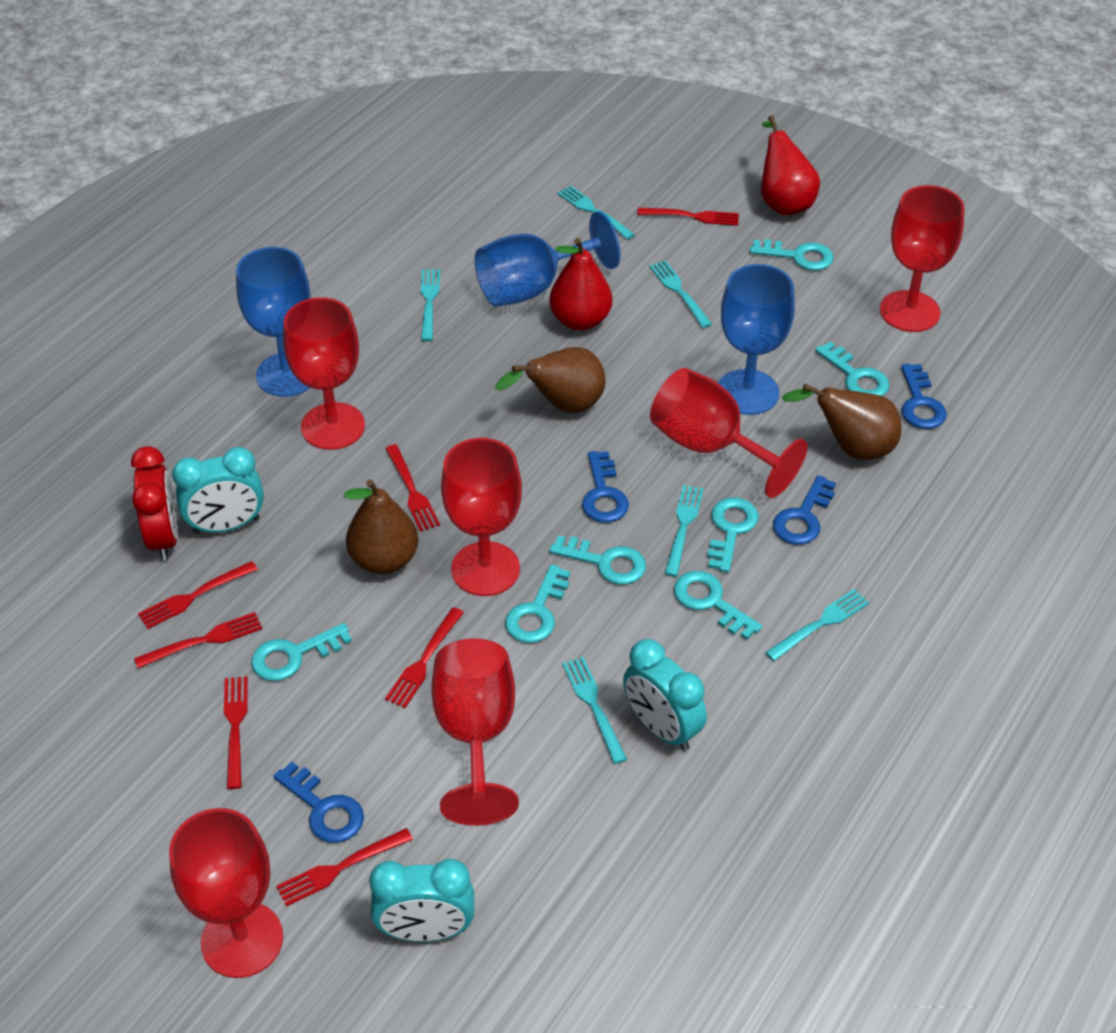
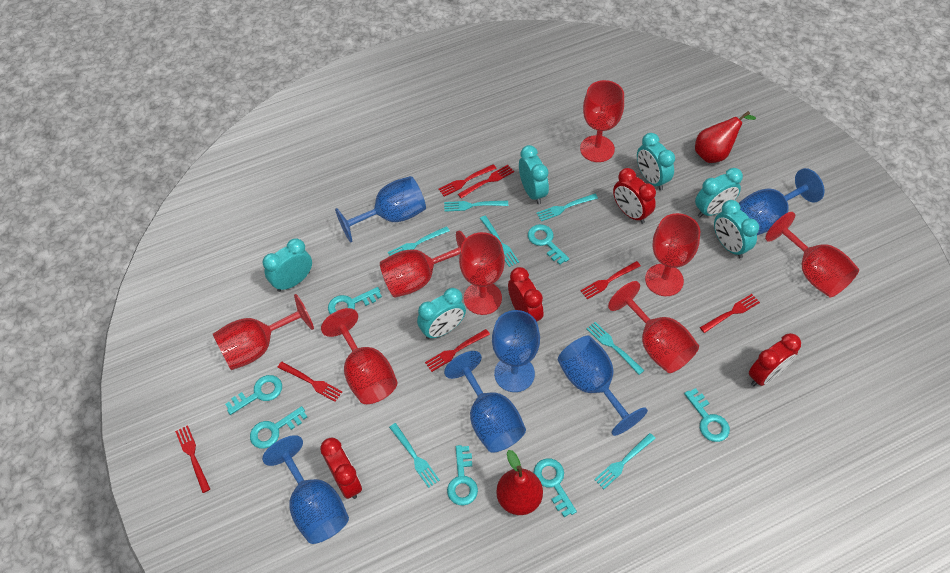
blue goblet: 3 -> 6
blue key: 4 -> 0
brown pear: 3 -> 0
red clock: 1 -> 4
red goblet: 6 -> 8
turquoise clock: 3 -> 6
turquoise fork: 6 -> 7

